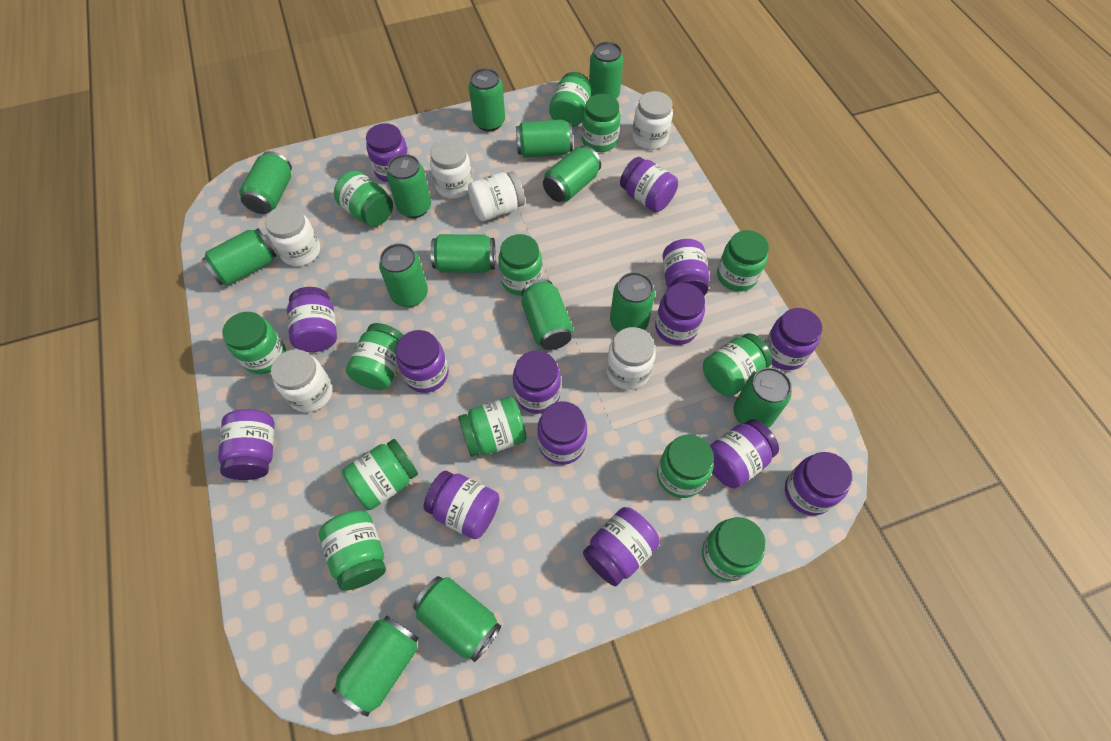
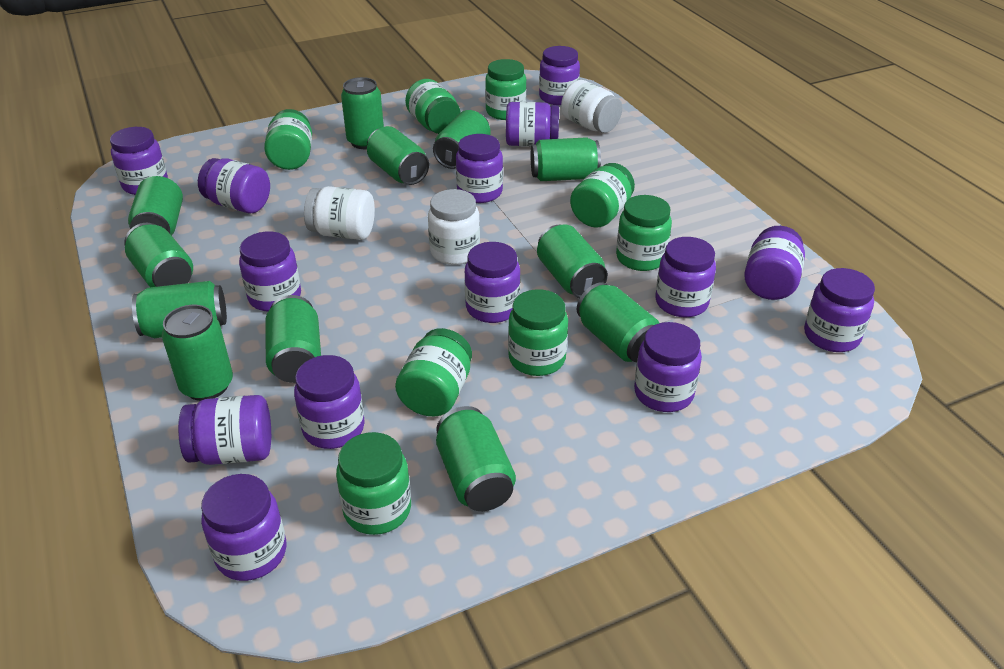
green can: 14 -> 12
green jar: 13 -> 8
white jar: 6 -> 3

